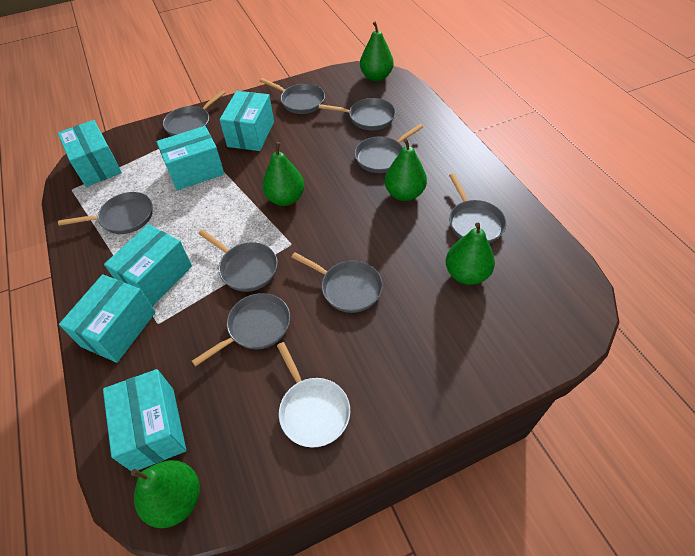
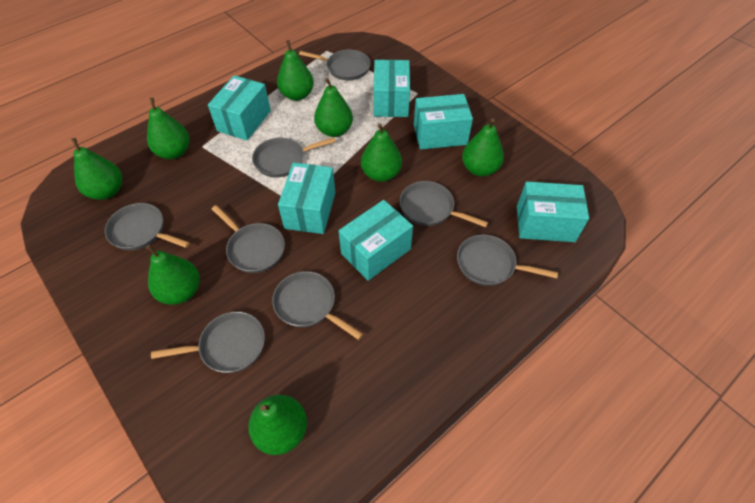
green pear: 5 -> 8
grey pan: 9 -> 8
white pan: 1 -> 0

